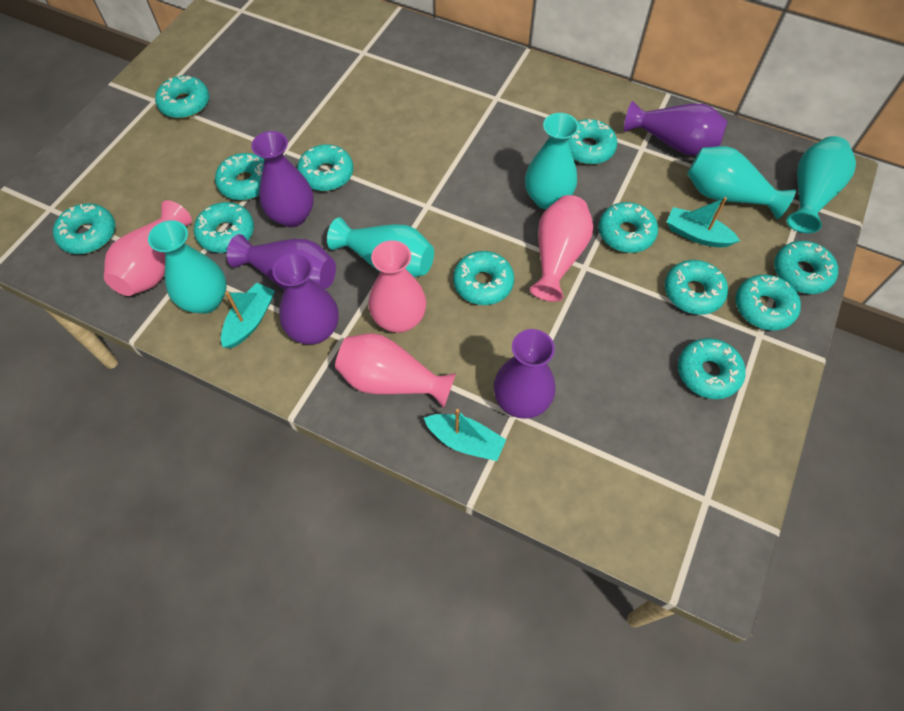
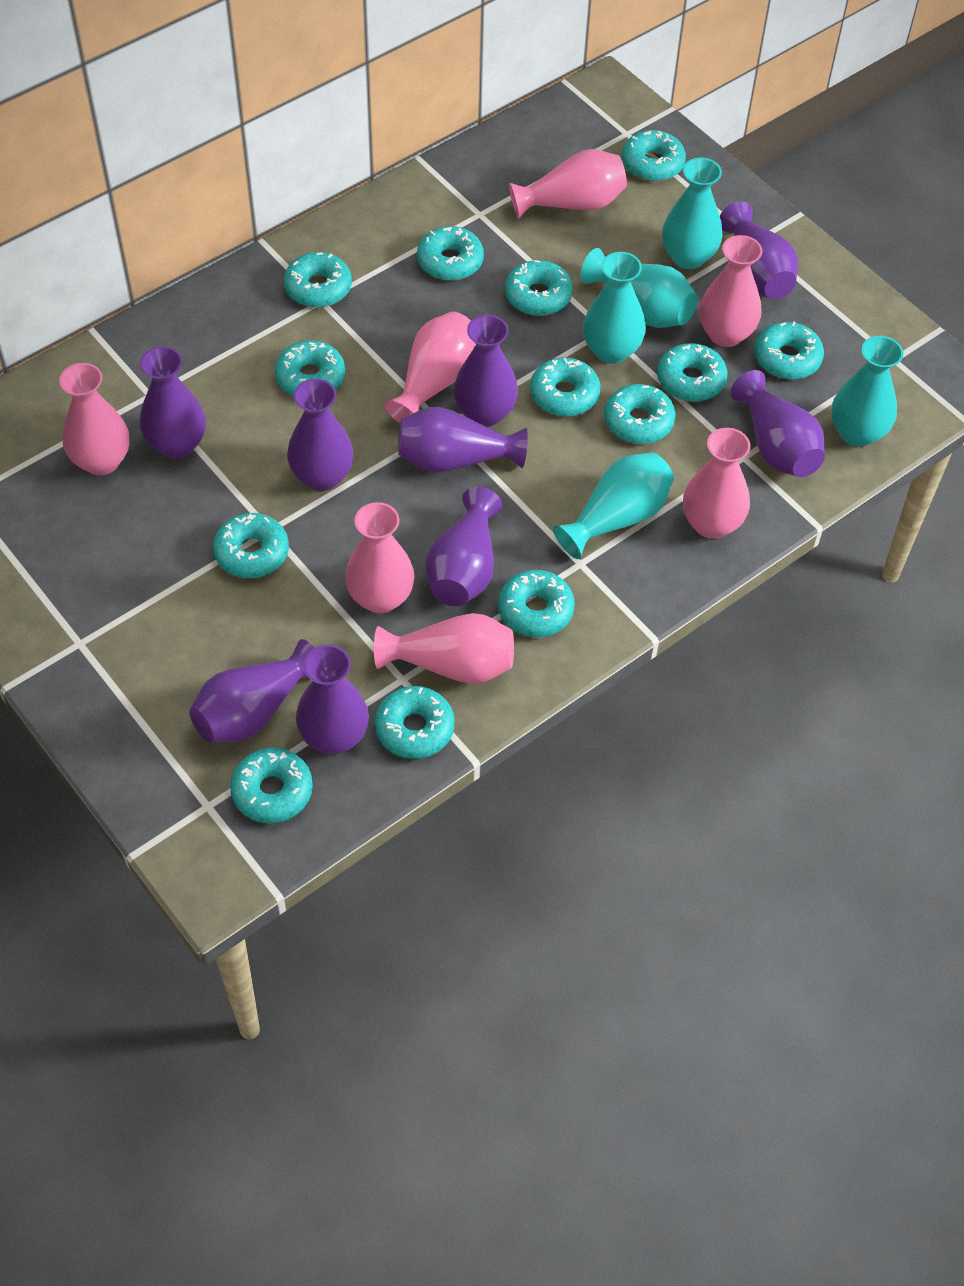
pink vase: 4 -> 7
purple vase: 5 -> 9
turquoise boat: 3 -> 0
turquoise donut: 12 -> 13

